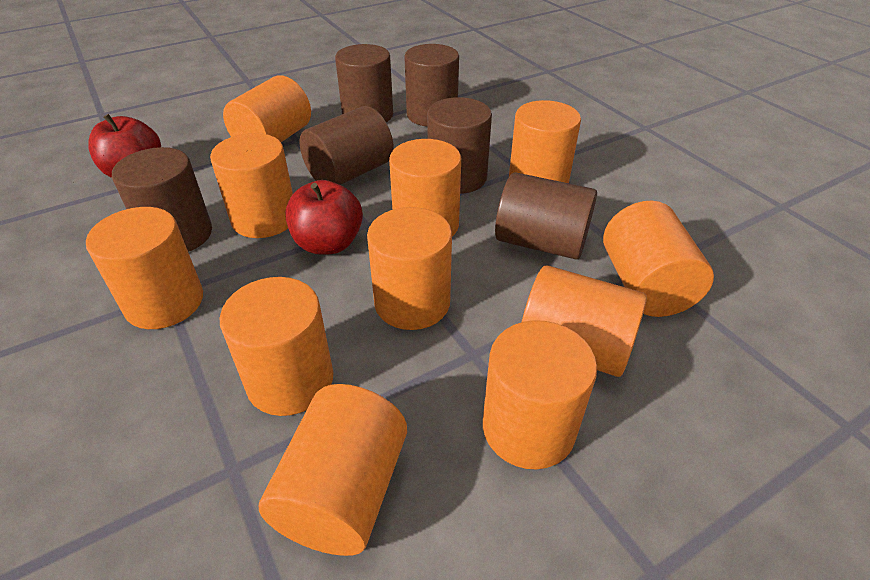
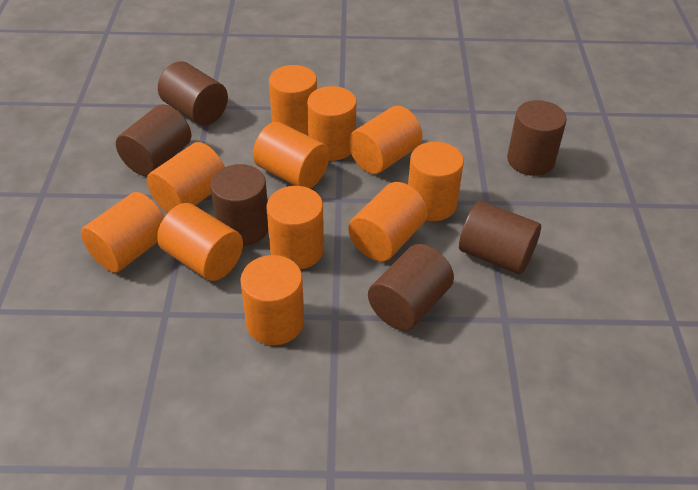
red apple: 2 -> 0

